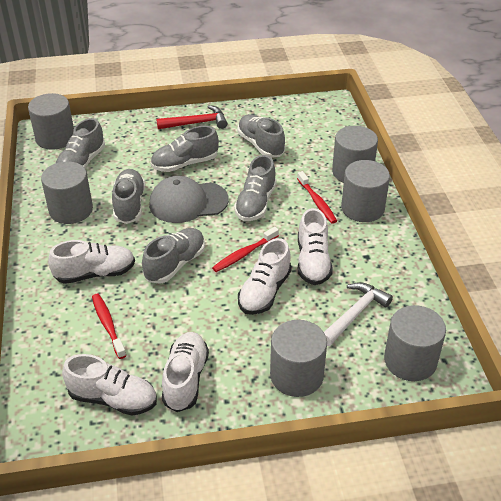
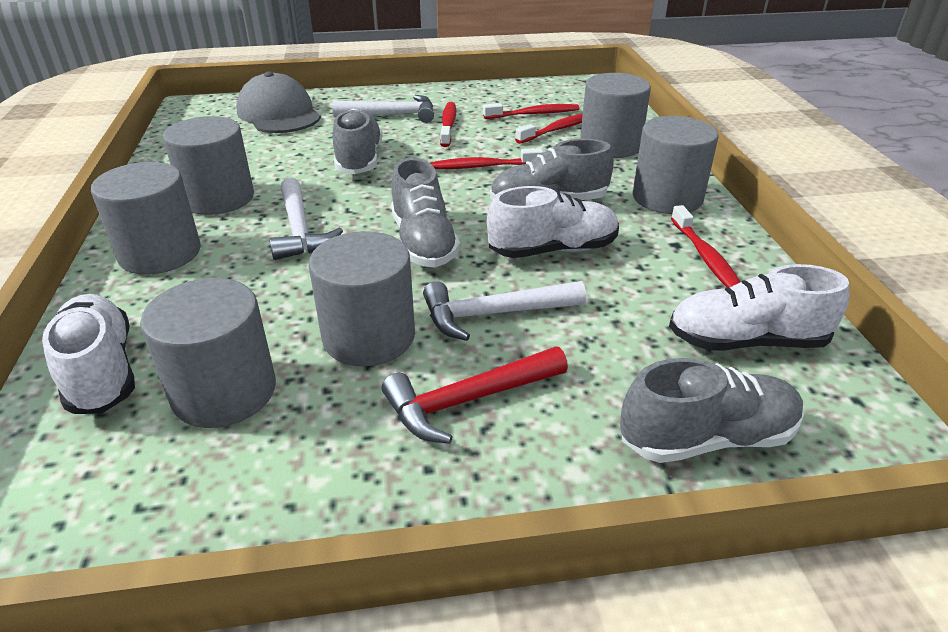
grey shoe: 6 -> 4
red toothbrush: 3 -> 5
white hammer: 1 -> 3
white shoe: 5 -> 3

